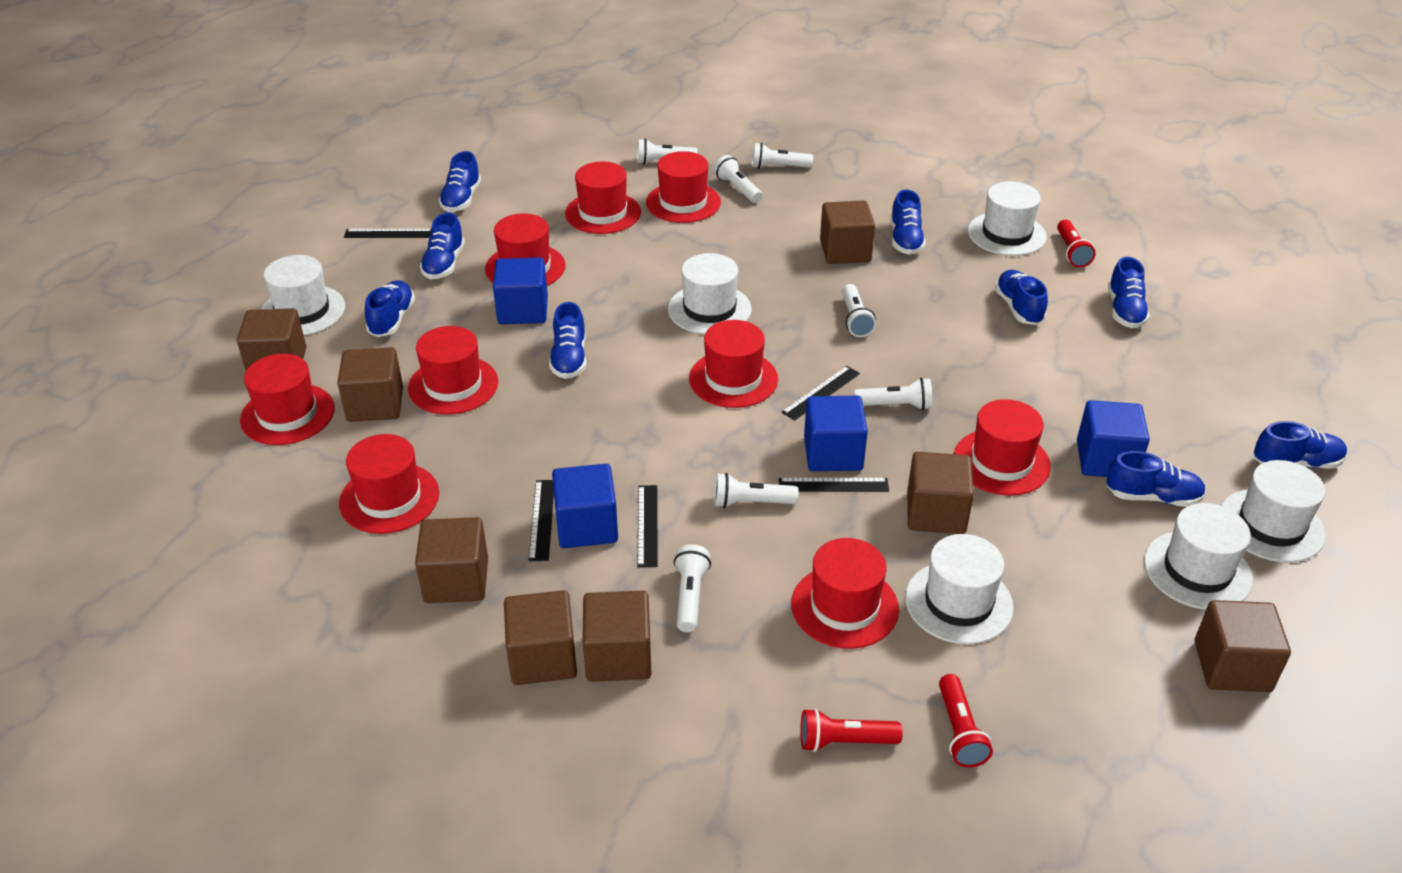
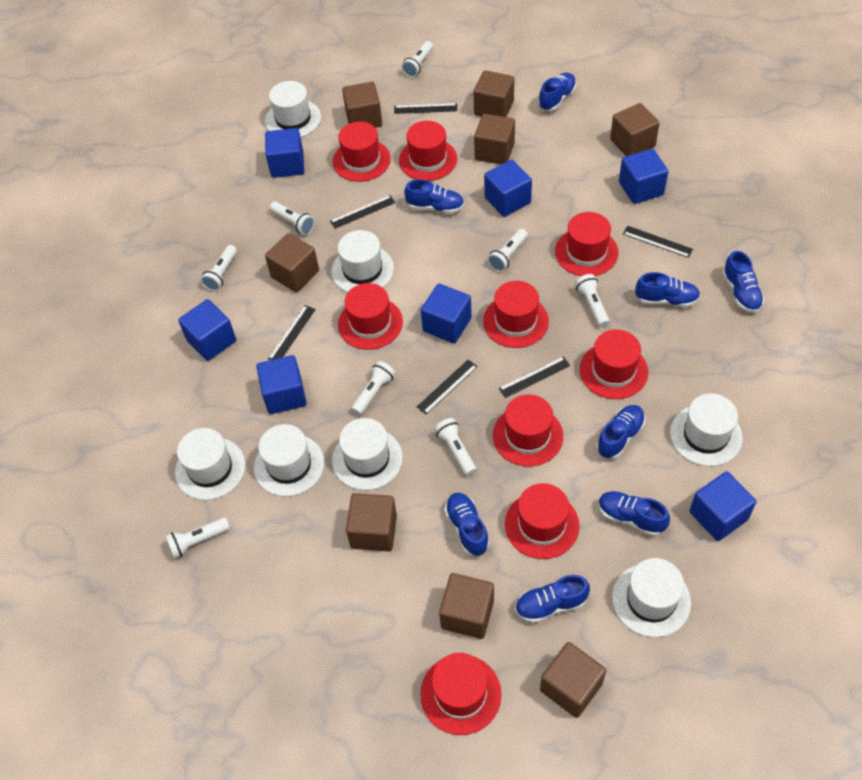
black ruler: 5 -> 6
blue cube: 4 -> 7
blue shoe: 9 -> 8
red flashlight: 3 -> 0
white flashlight: 7 -> 8
white hat: 6 -> 7

